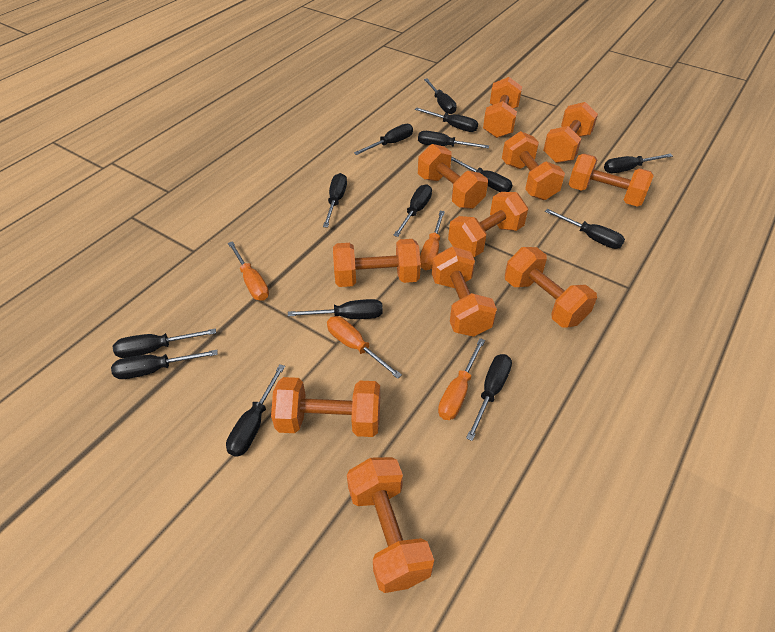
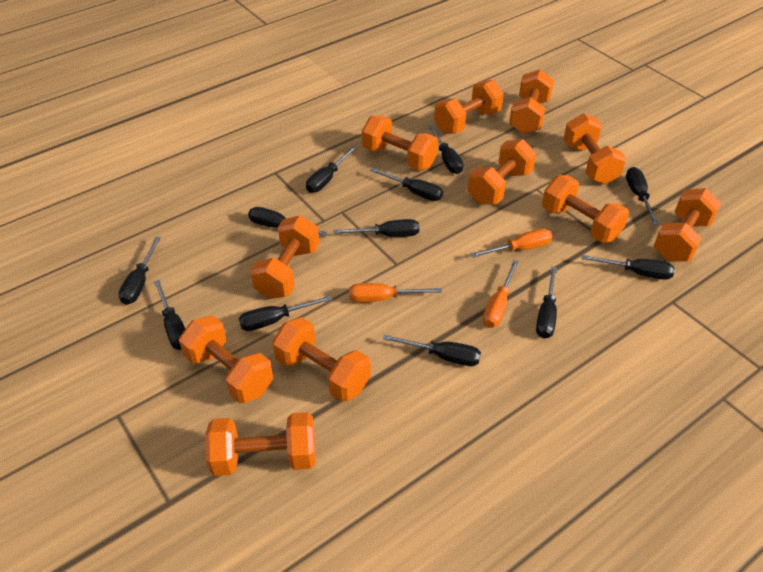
black screwdriver: 14 -> 12
orange screwdriver: 4 -> 3

